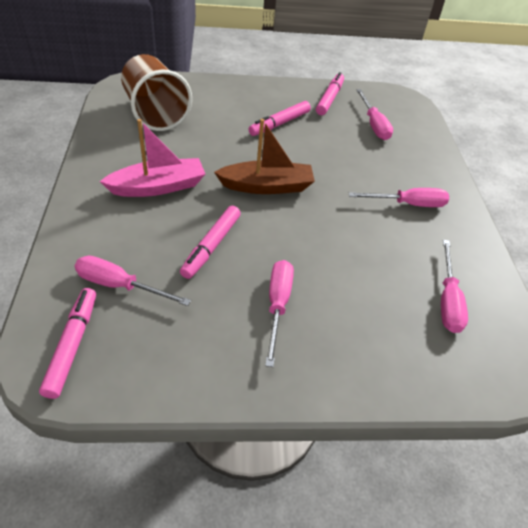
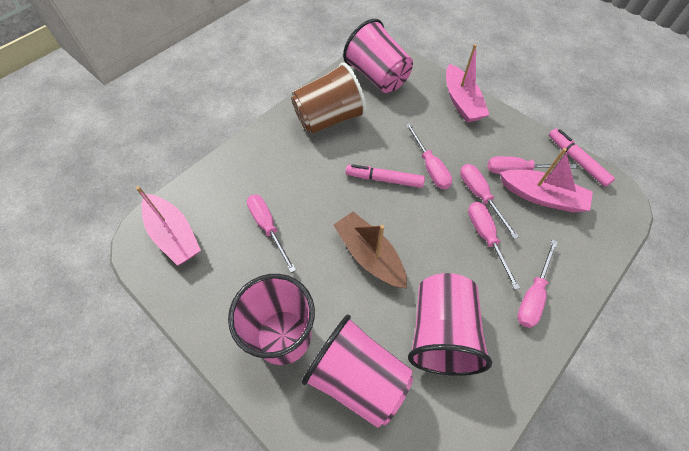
pink boat: 1 -> 3
pink cup: 0 -> 4
pink marker: 4 -> 2
pink screwdriver: 5 -> 6

